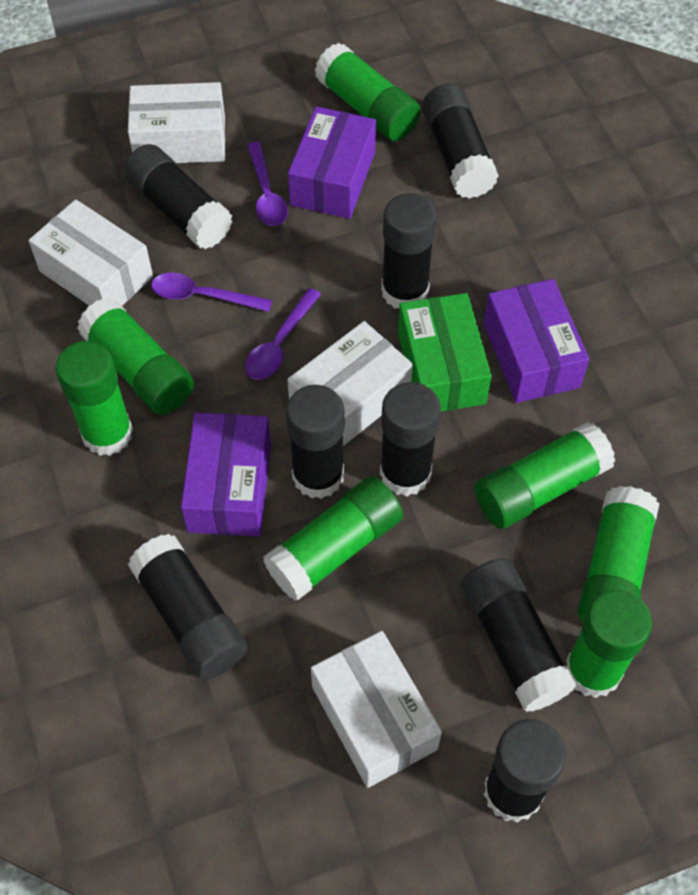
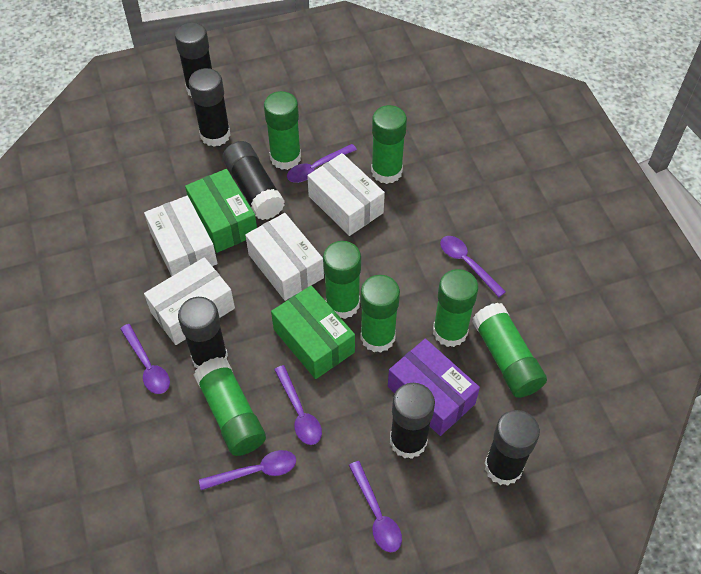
black glue stick: 8 -> 6
green box: 1 -> 2
purple box: 3 -> 1
purple spoon: 3 -> 6

